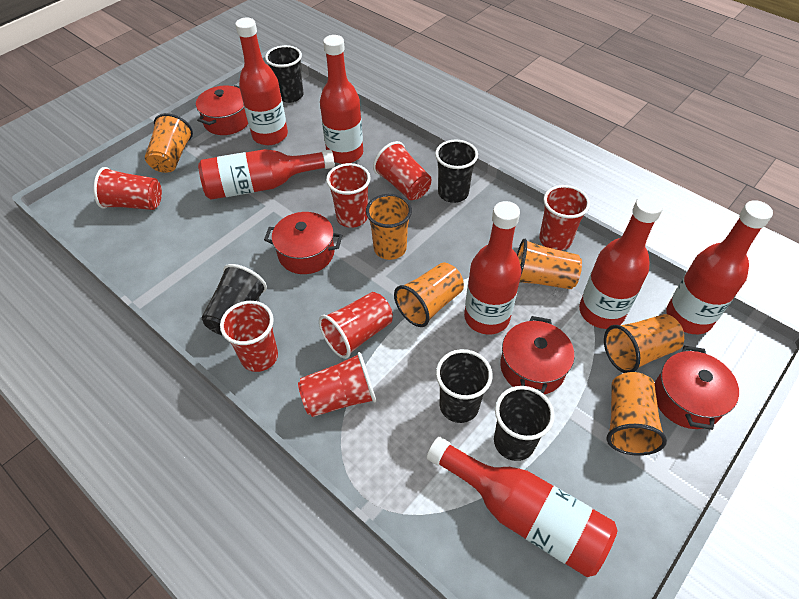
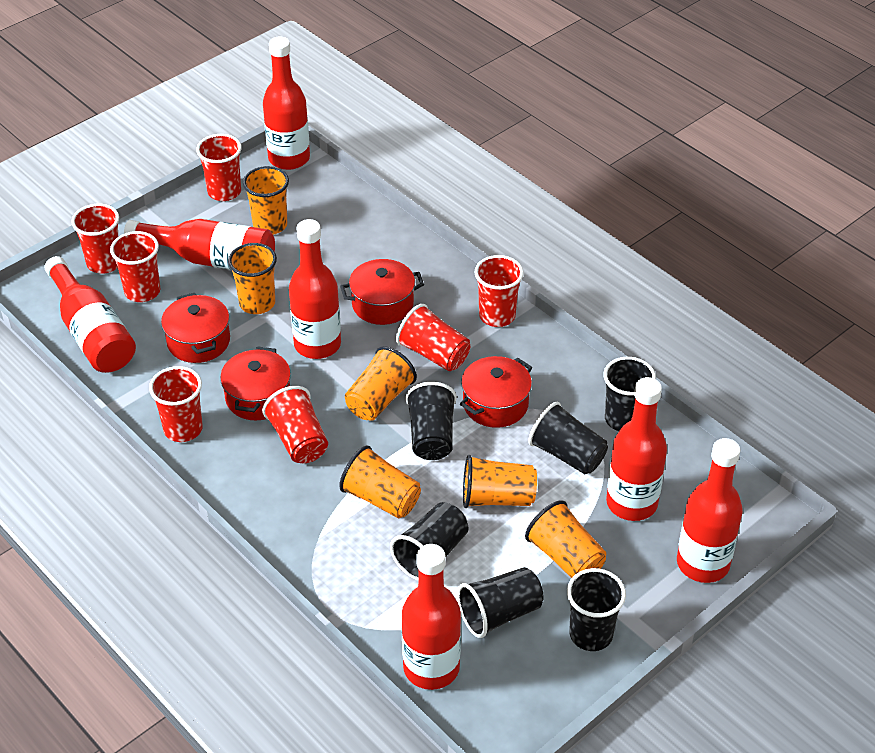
black cup: 5 -> 6

